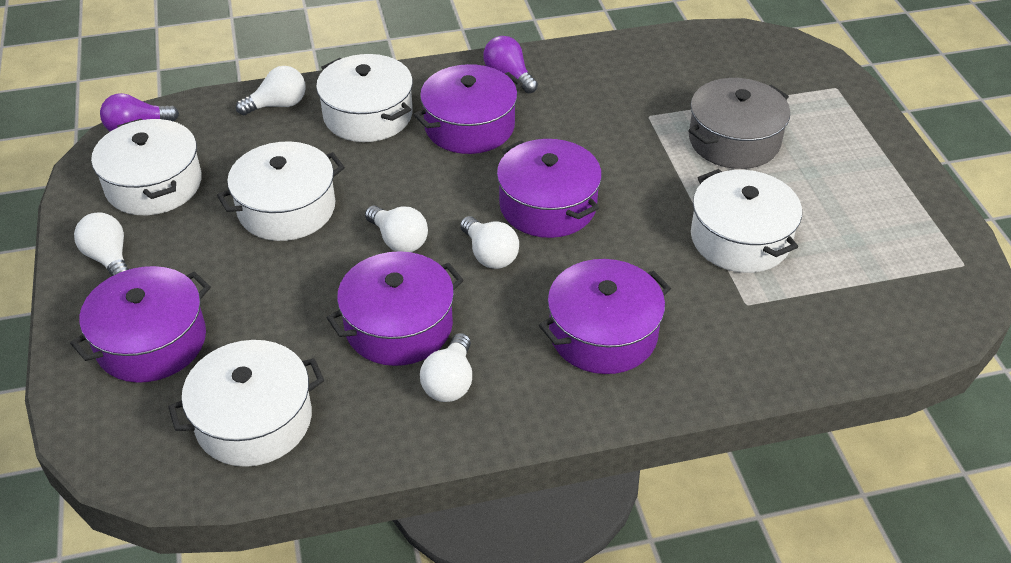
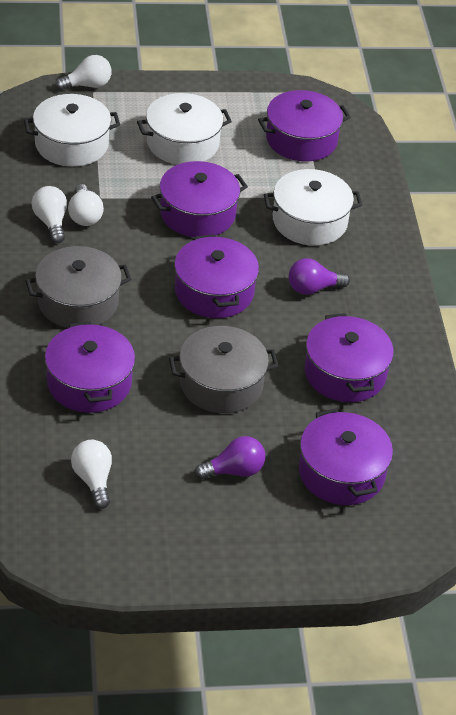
grey pot: 1 -> 2
purple pot: 5 -> 6
white light bulb: 5 -> 4
white pot: 5 -> 3

